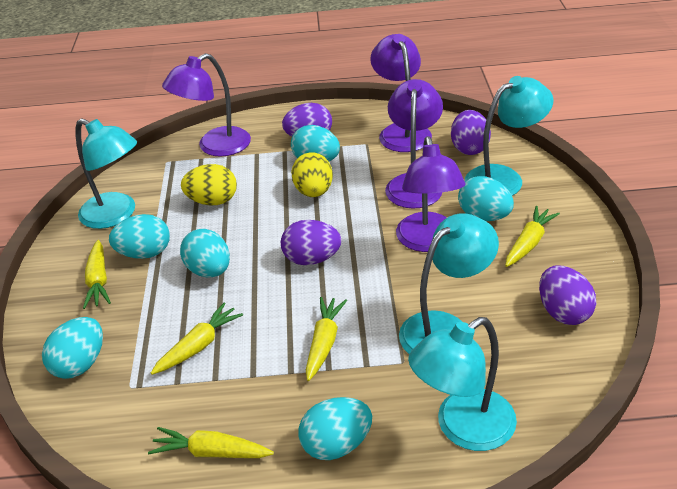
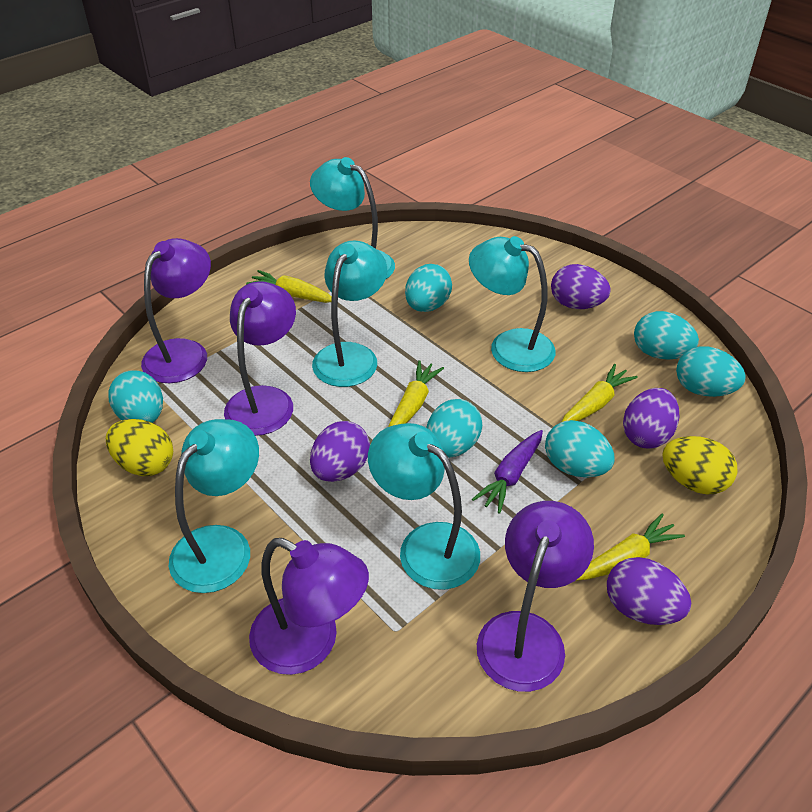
purple carrot: 0 -> 1
turquoise lamp: 4 -> 5
yellow carrot: 5 -> 4

